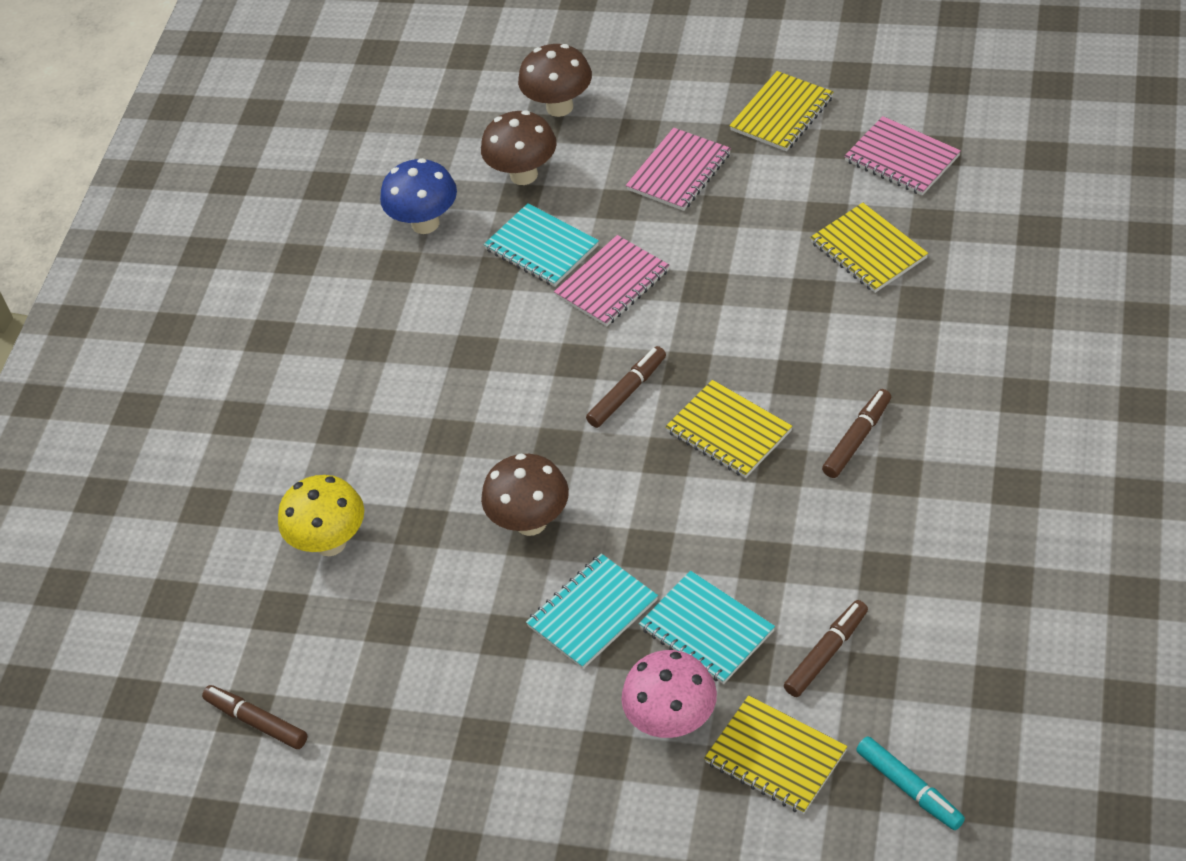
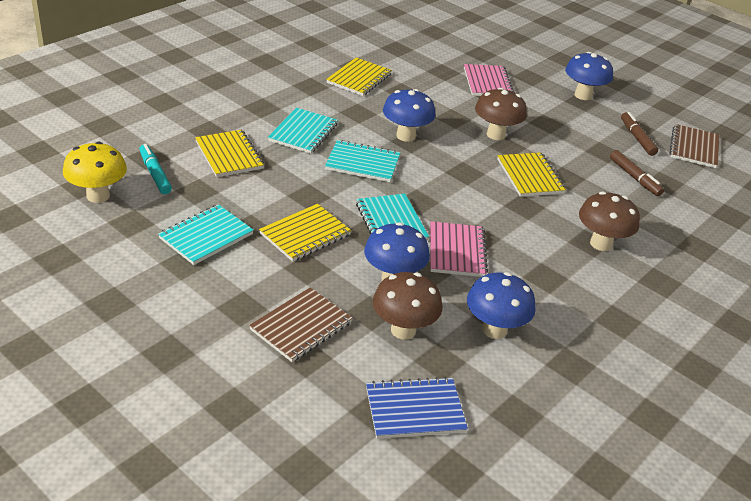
blue mushroom: 1 -> 4
blue notebook: 0 -> 1
brown marker: 4 -> 2
brown notebook: 0 -> 2
pink mushroom: 1 -> 0
pink notebook: 3 -> 2
turquoise notebook: 3 -> 4

